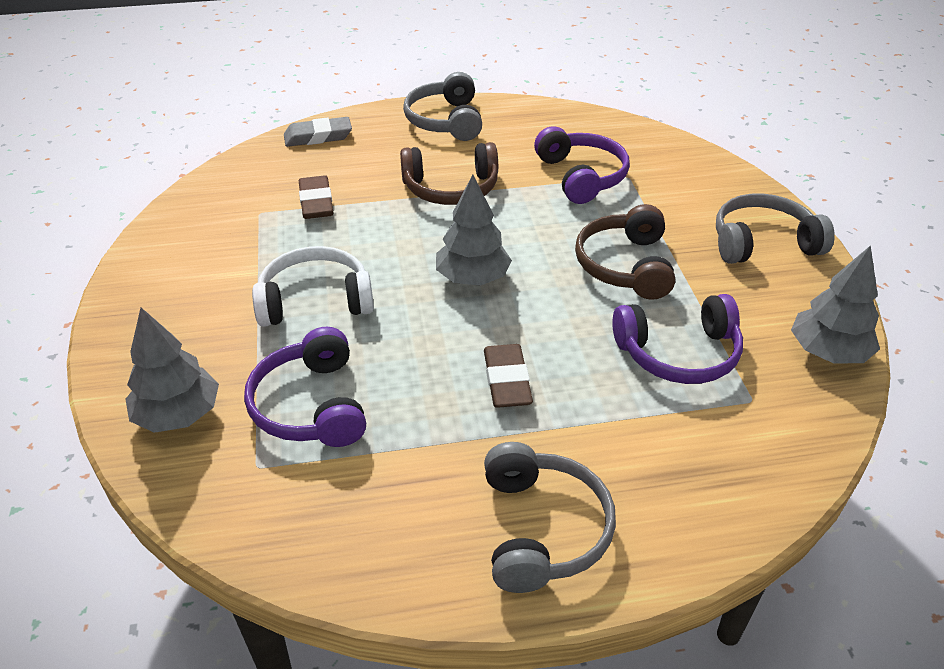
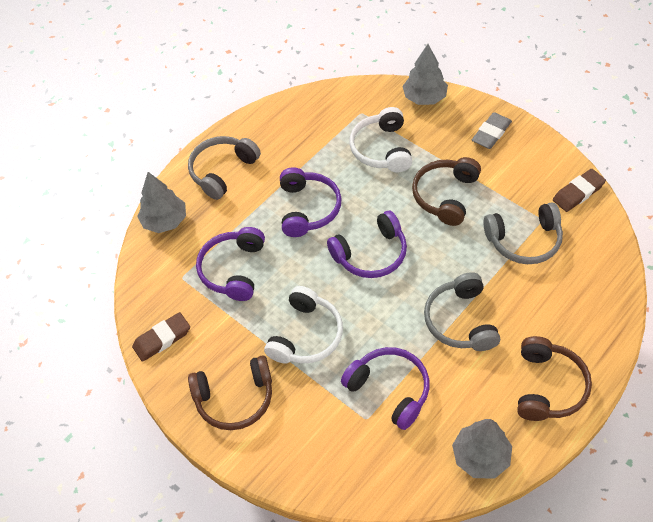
brown headphones: 2 -> 3
purple headphones: 3 -> 4
white headphones: 1 -> 2

